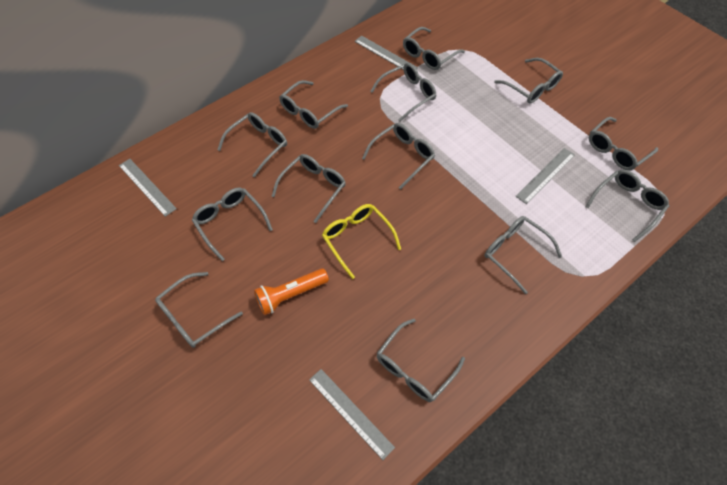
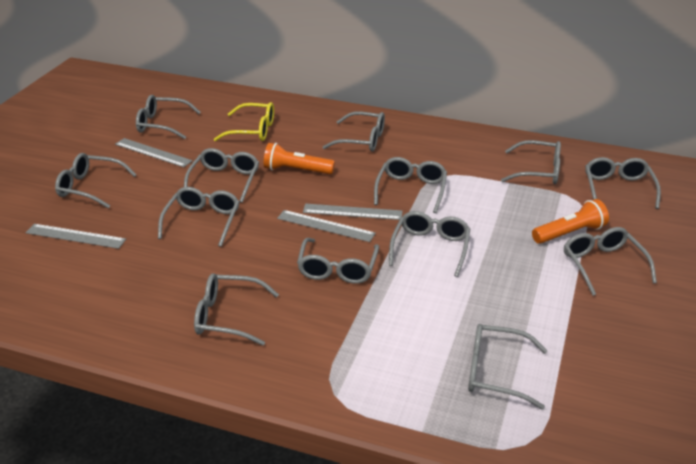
orange flashlight: 1 -> 2

